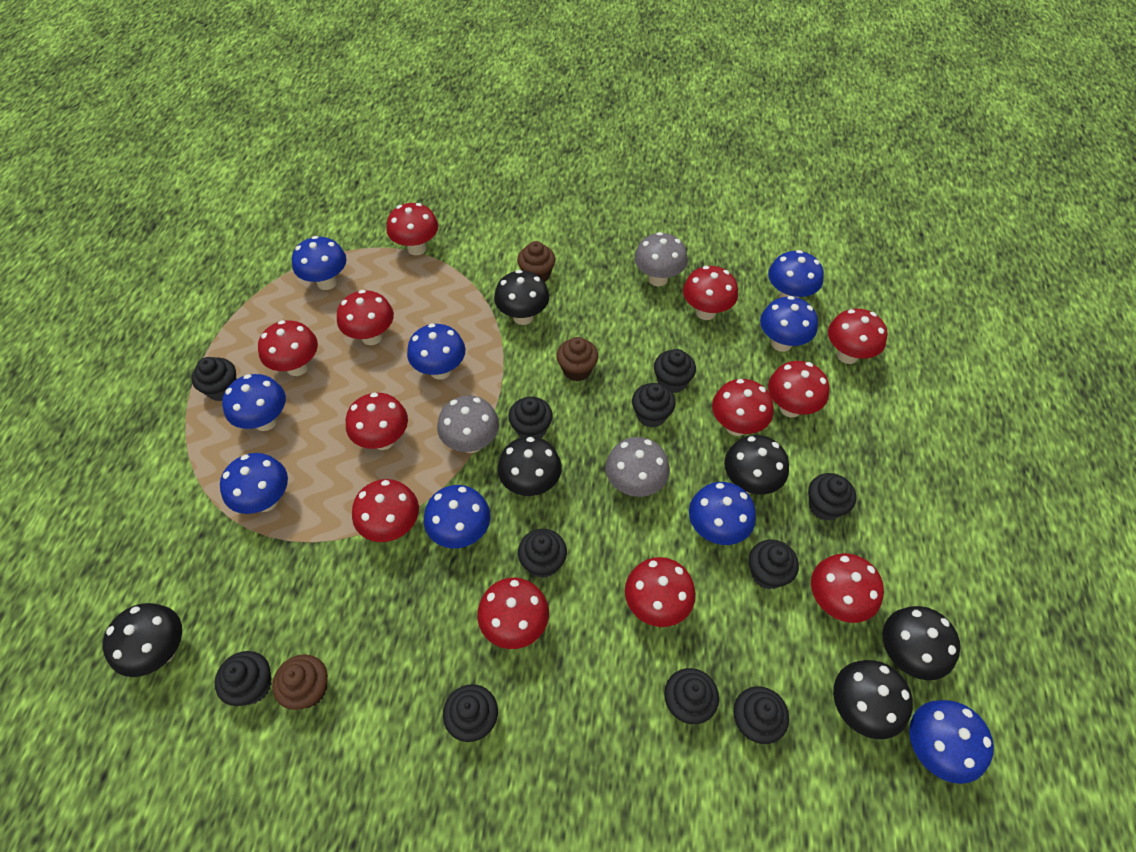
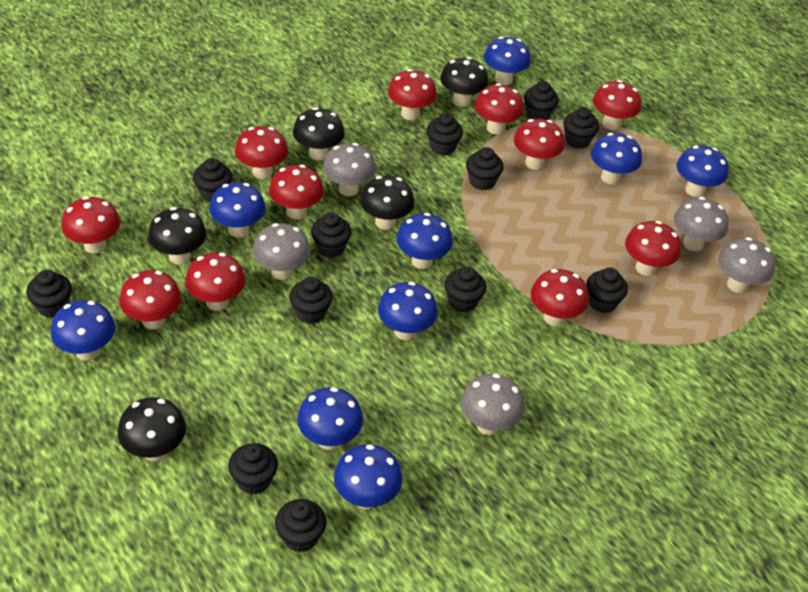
black cupcake: 11 -> 12
black mushroom: 6 -> 5
brown cupcake: 3 -> 0
grey mushroom: 3 -> 5
red mushroom: 12 -> 11

